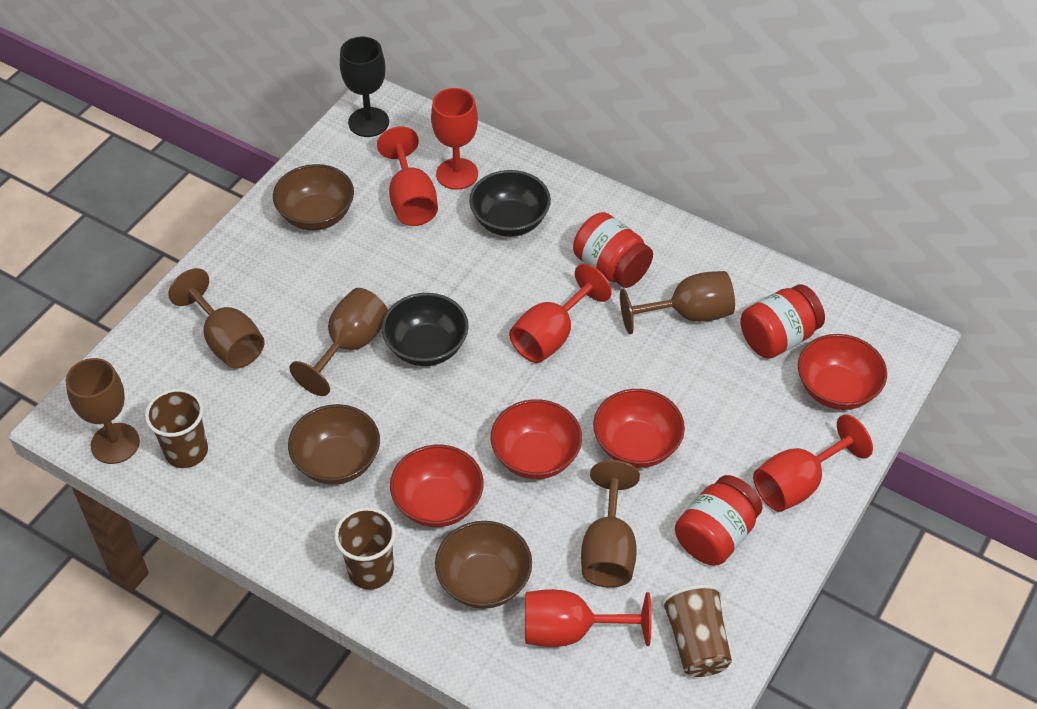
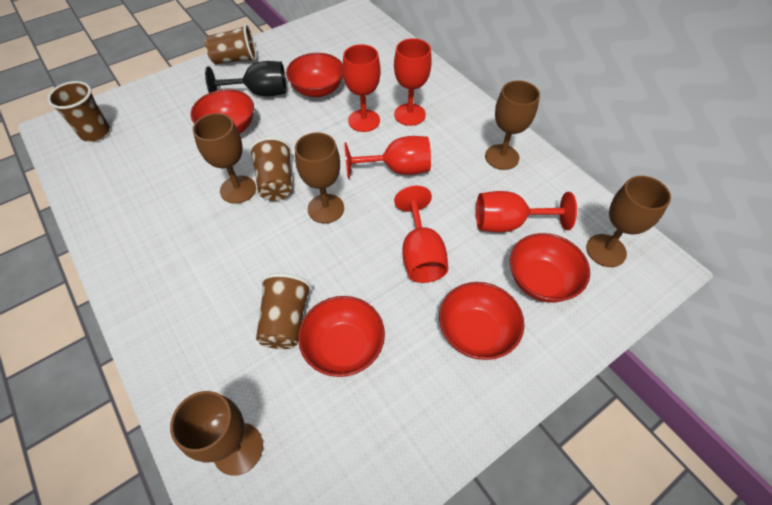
black bowl: 2 -> 0
brown bowl: 3 -> 0
brown cup: 3 -> 4
red bowl: 4 -> 5
red jar: 3 -> 0

